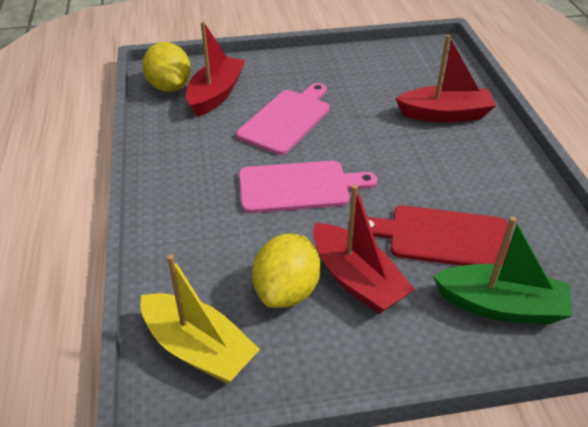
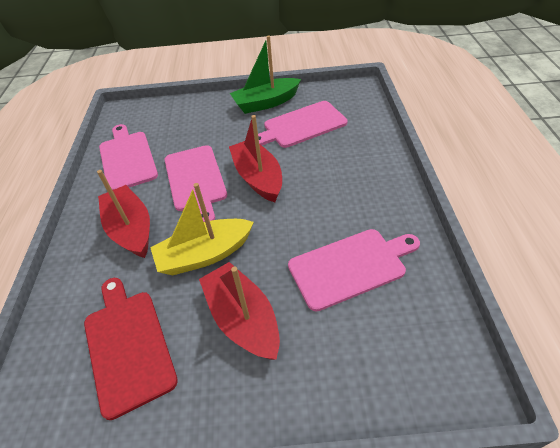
pink cutting board: 2 -> 4
yellow lemon: 2 -> 0

